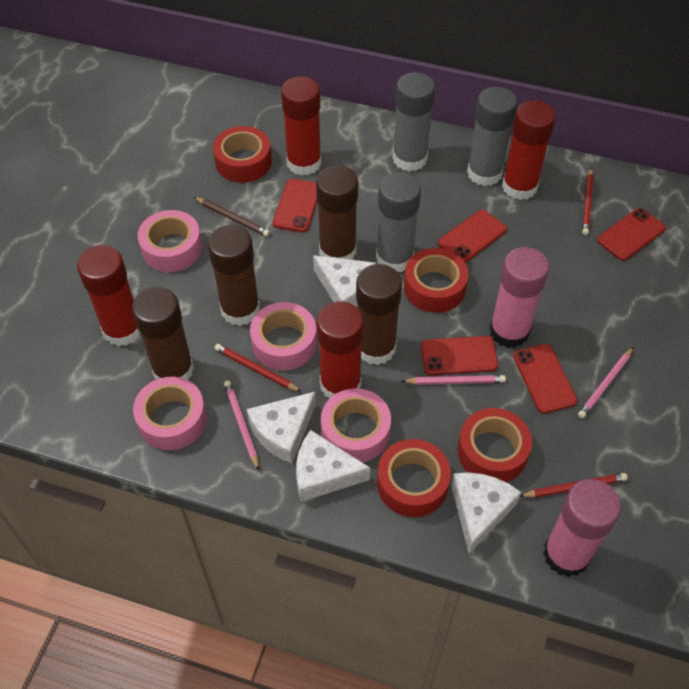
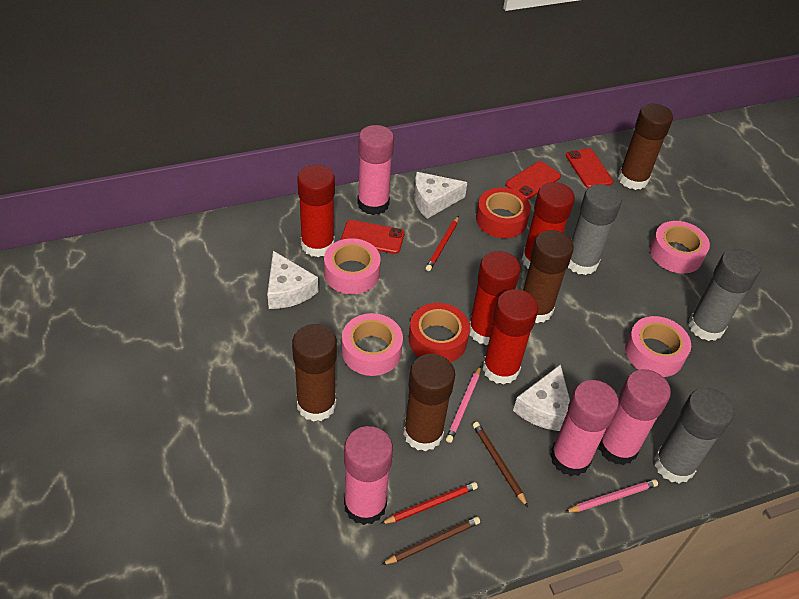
brown pencil: 1 -> 2
pink glue stick: 2 -> 4
pink pencil: 3 -> 2
red pencil: 3 -> 2
red phone: 5 -> 3
red tape: 4 -> 2
white cheese: 4 -> 3

